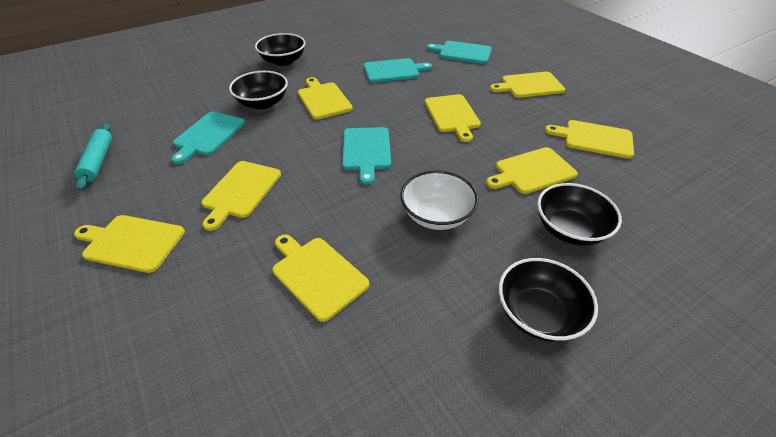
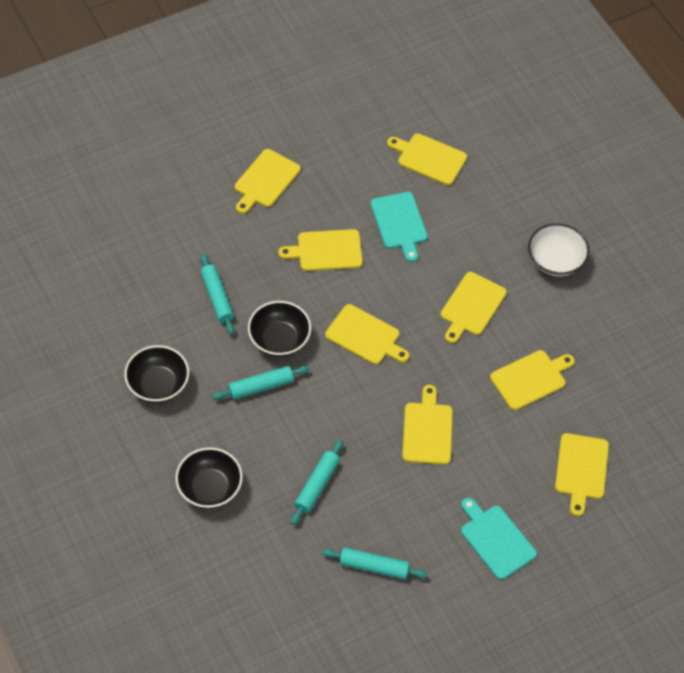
black bowl: 4 -> 3
turquoise cutting board: 4 -> 2
turquoise rolling pin: 1 -> 4

